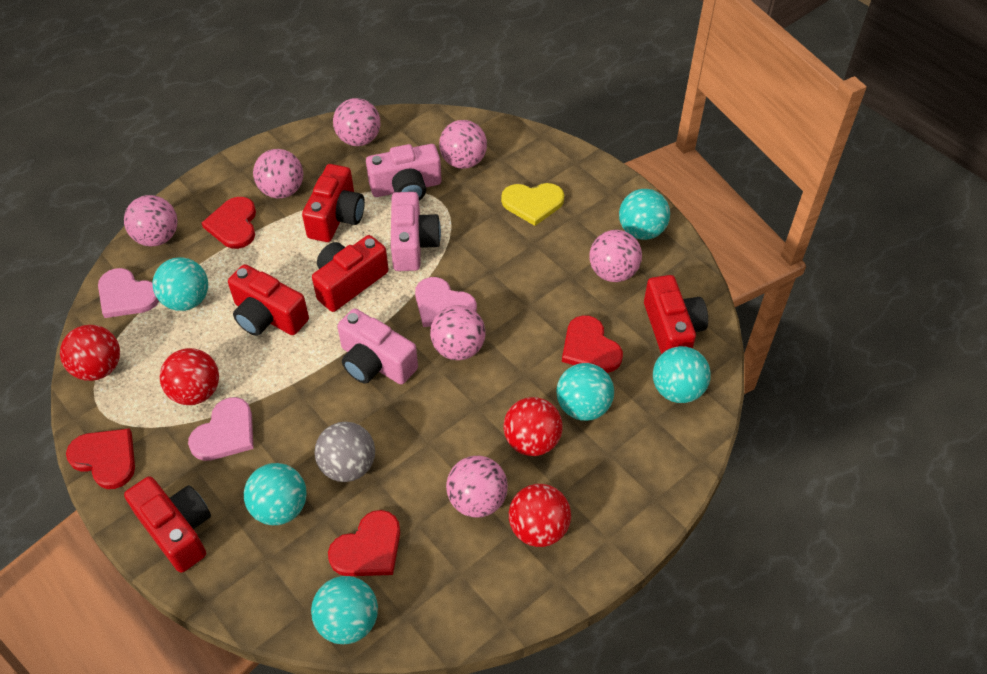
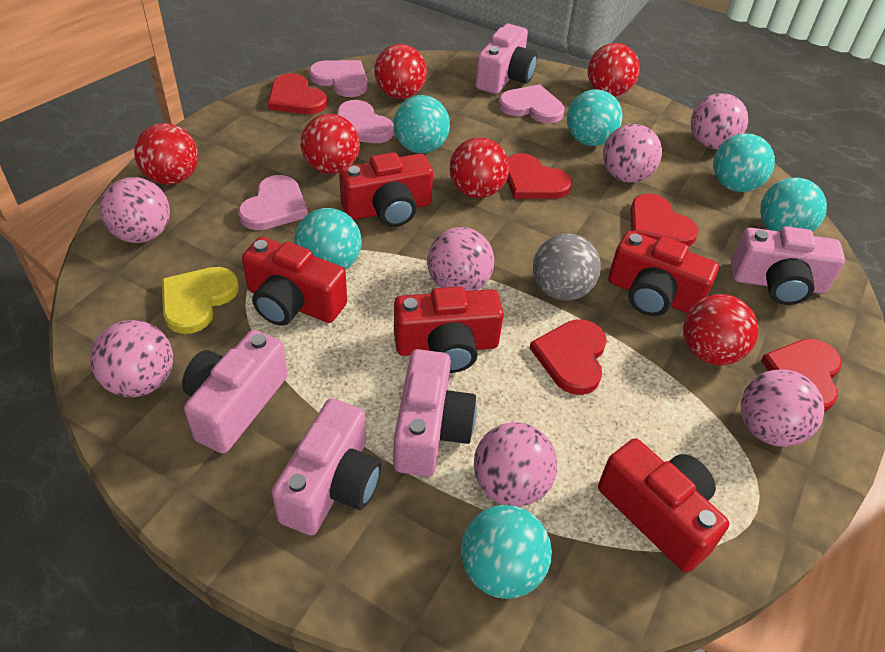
pink camera: 3 -> 5
pink heart: 3 -> 4
red ball: 4 -> 6
red heart: 4 -> 5

